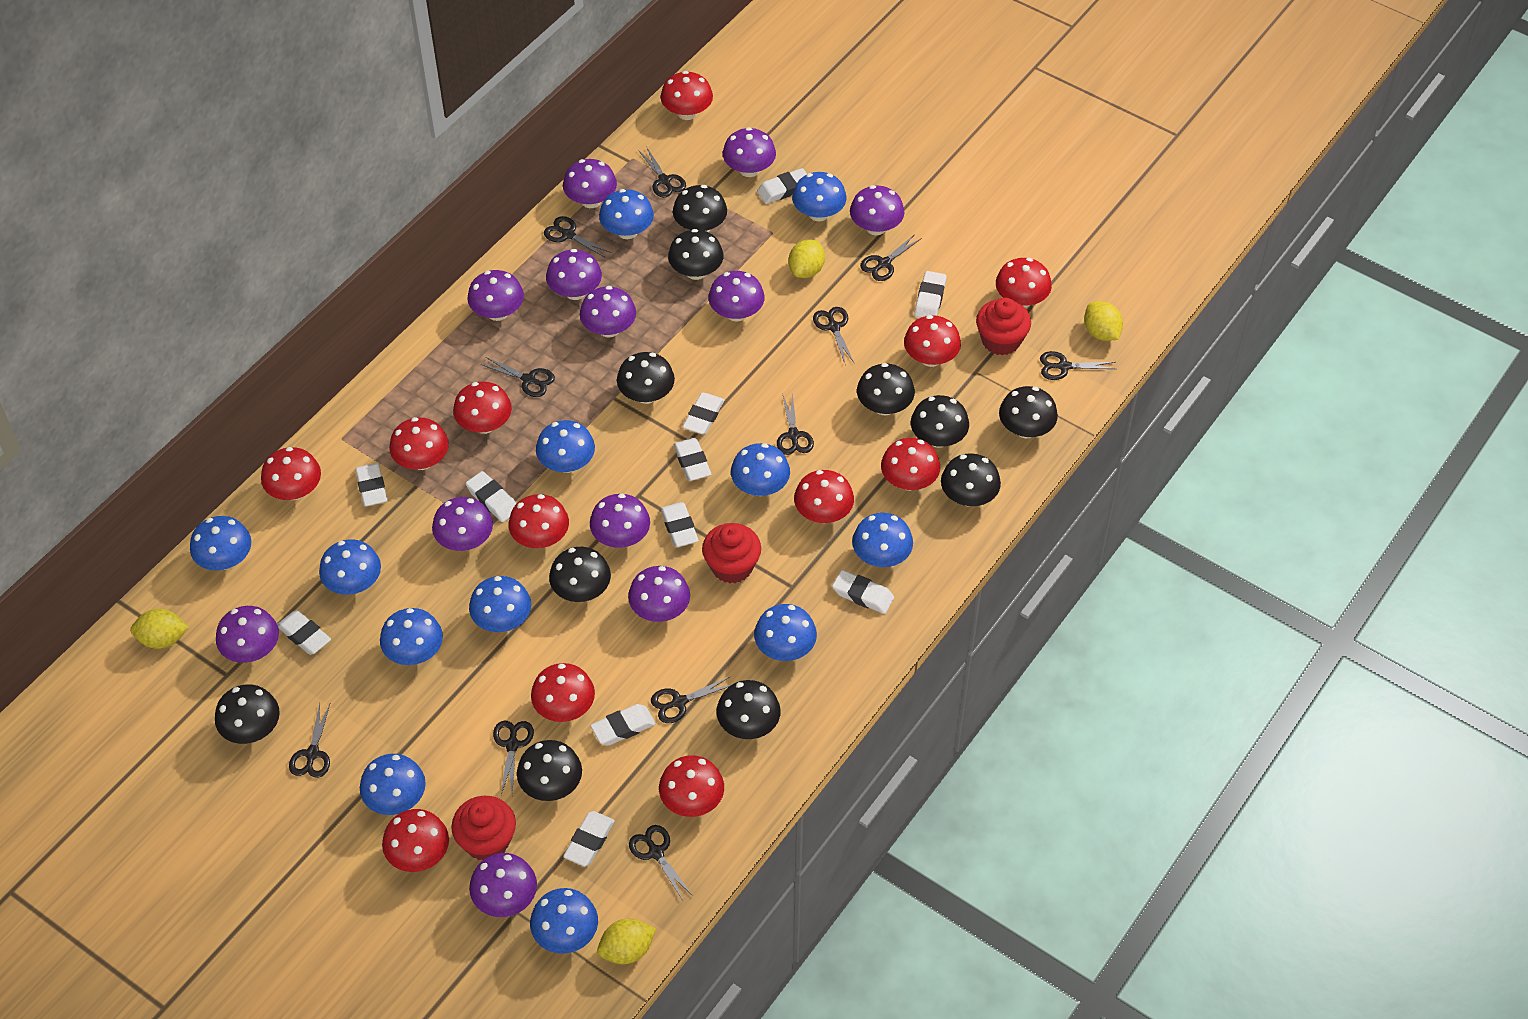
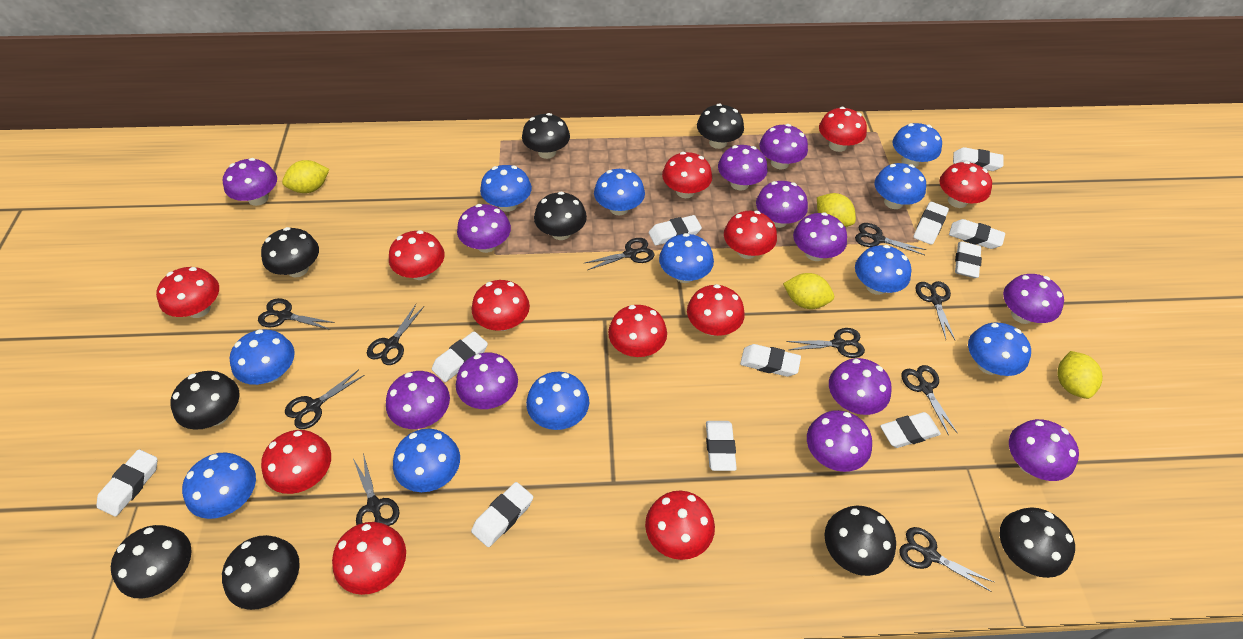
black mushroom: 11 -> 9
black scissors: 11 -> 10
blue mushroom: 12 -> 11
red cupcake: 3 -> 0

